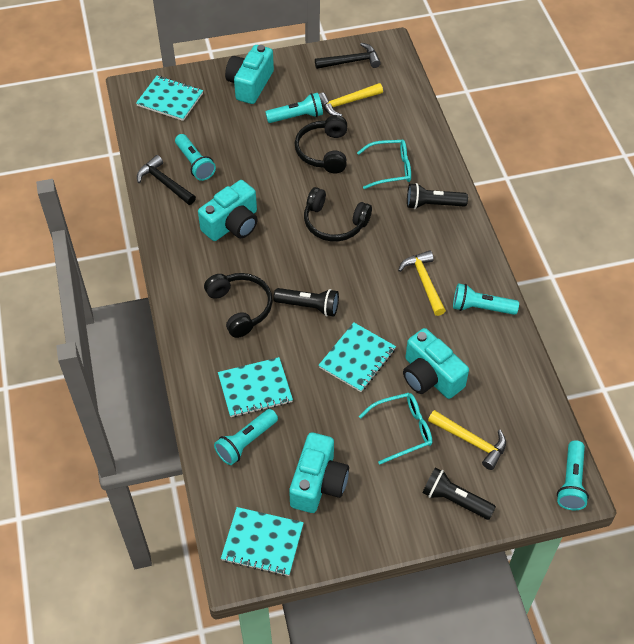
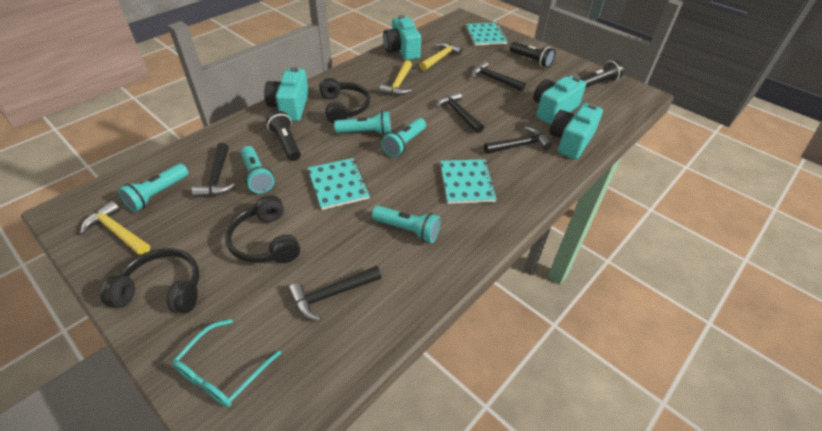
black hammer: 2 -> 5
turquoise glasses: 2 -> 1
turquoise notebook: 4 -> 3

